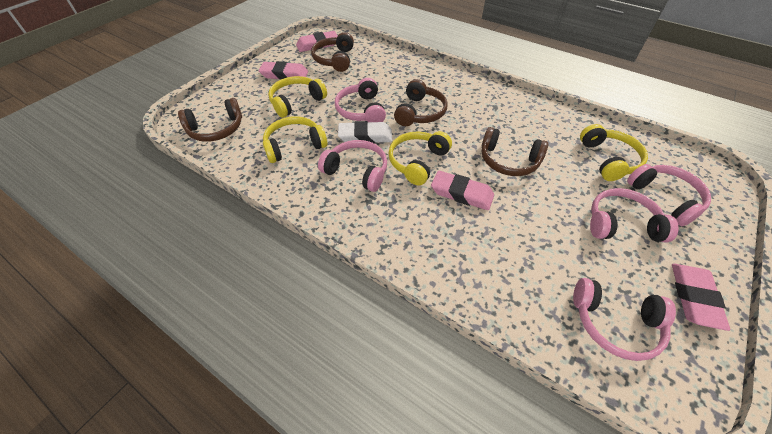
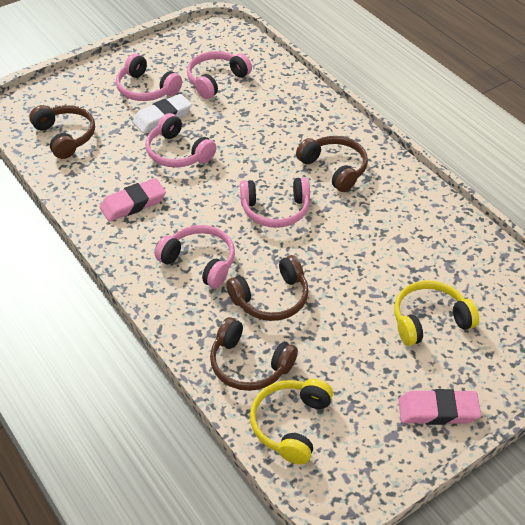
pink eraser: 4 -> 2
yellow headphones: 4 -> 2

